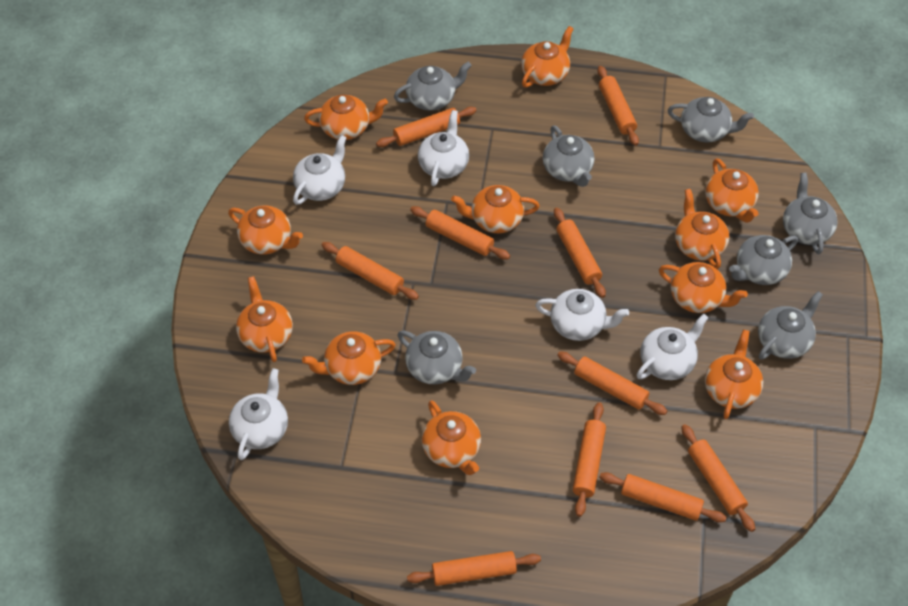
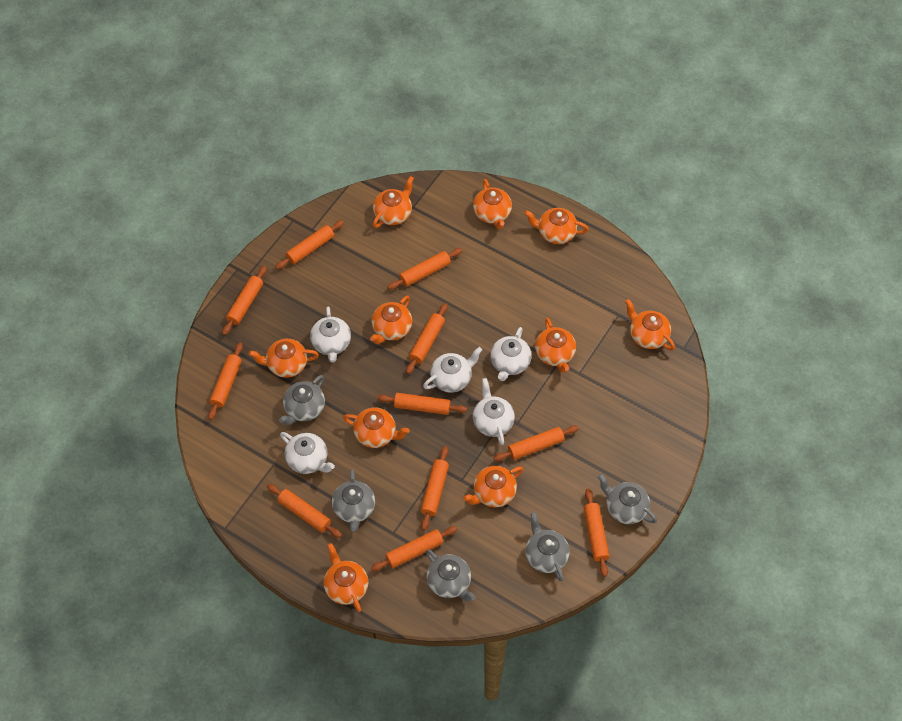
grey teapot: 7 -> 5
orange rolling pin: 10 -> 11
orange teapot: 11 -> 10

